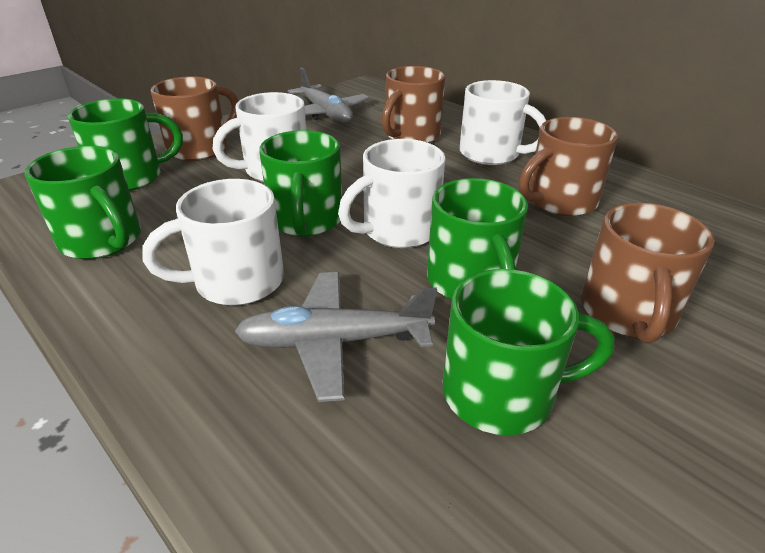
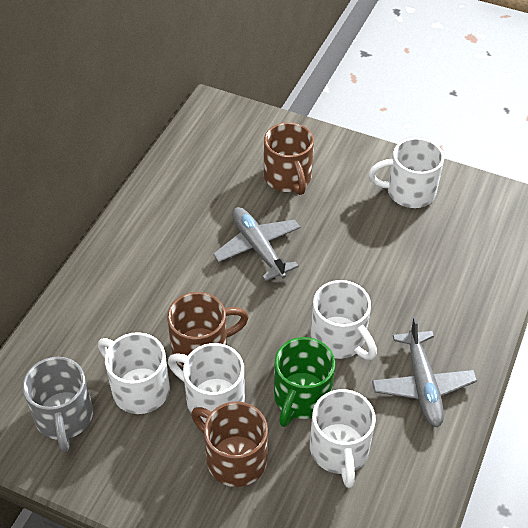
brown mug: 4 -> 3
green mug: 5 -> 1
grey mug: 0 -> 1
white mug: 4 -> 5

